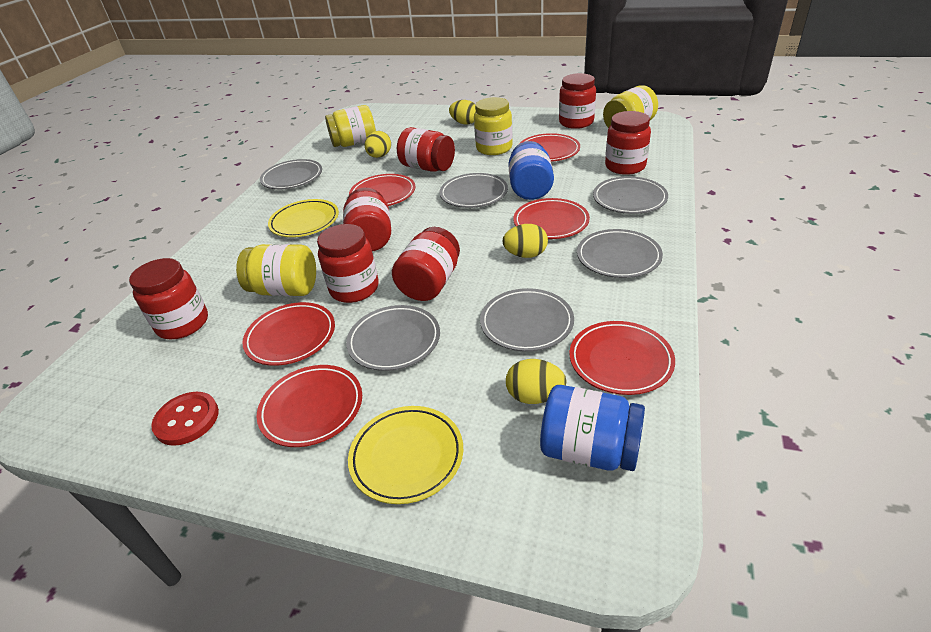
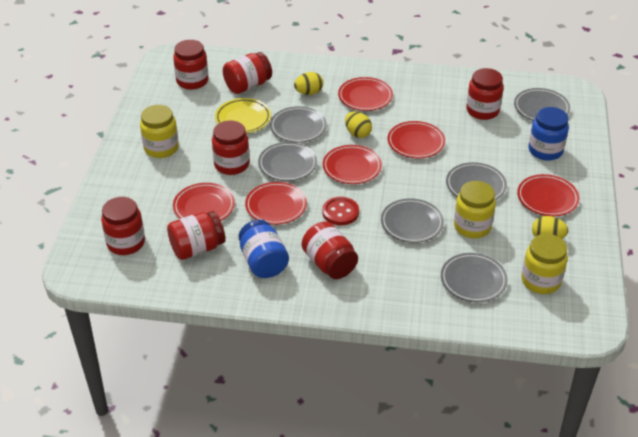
yellow egg: 4 -> 3
yellow jar: 4 -> 3
yellow plate: 2 -> 1

